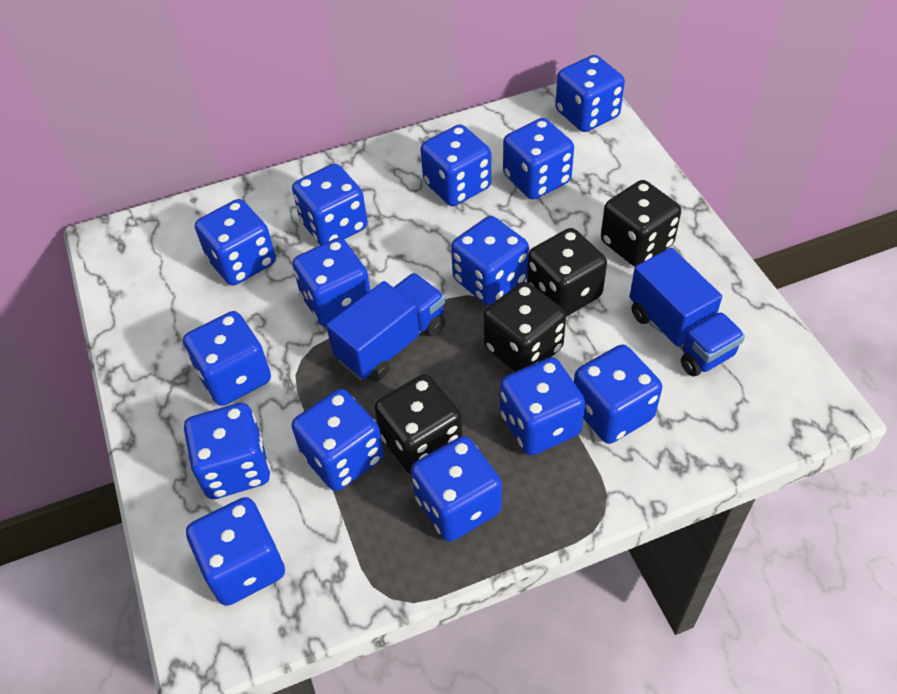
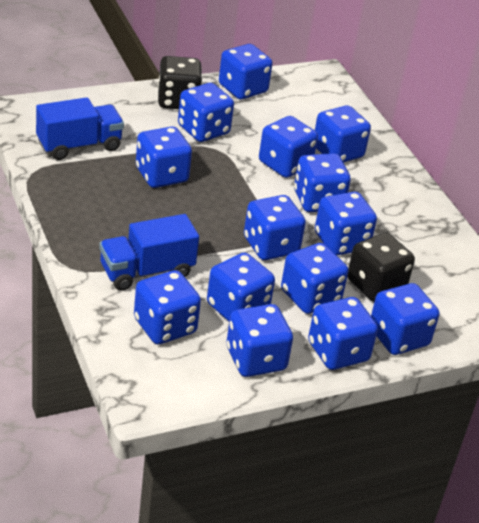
black dice: 4 -> 2

